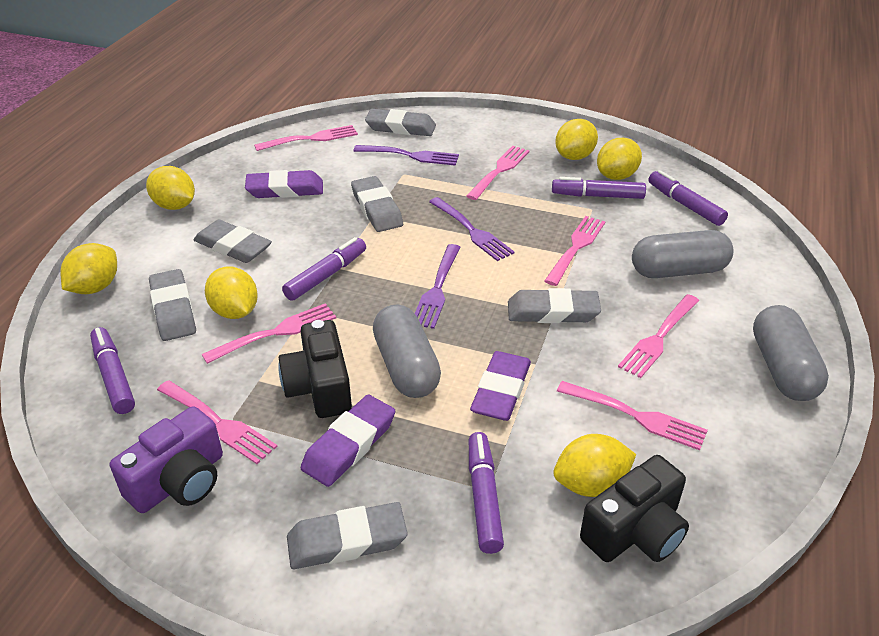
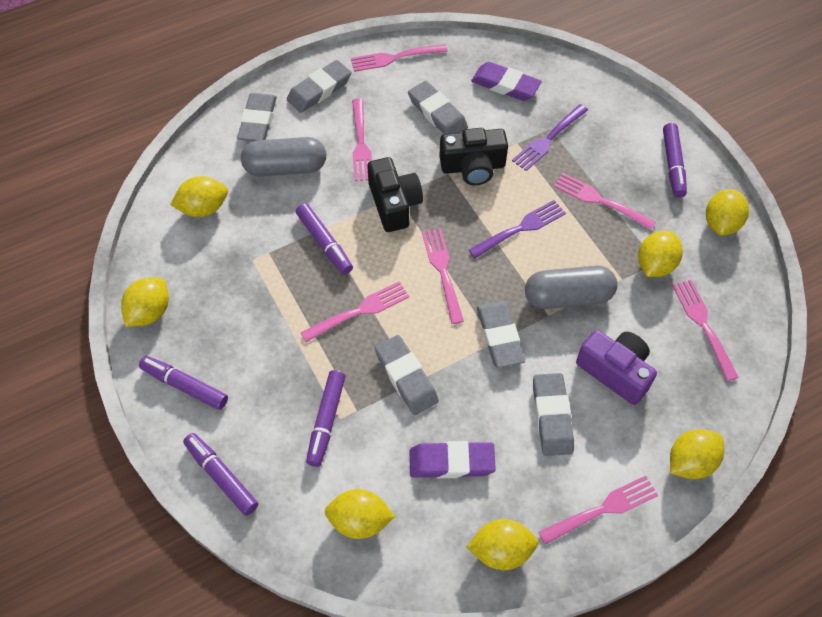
grey capsule: 3 -> 2
purple eraser: 3 -> 2
purple fork: 3 -> 2
yellow lemon: 6 -> 7

